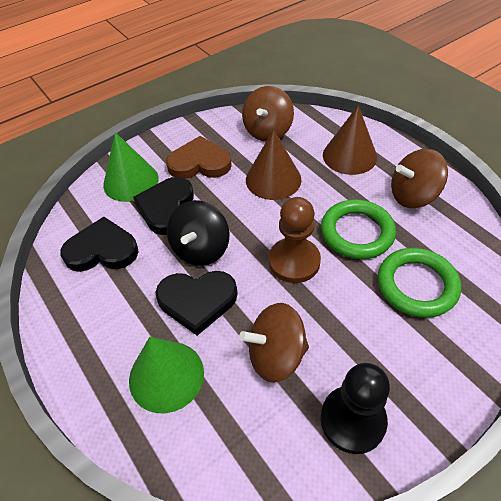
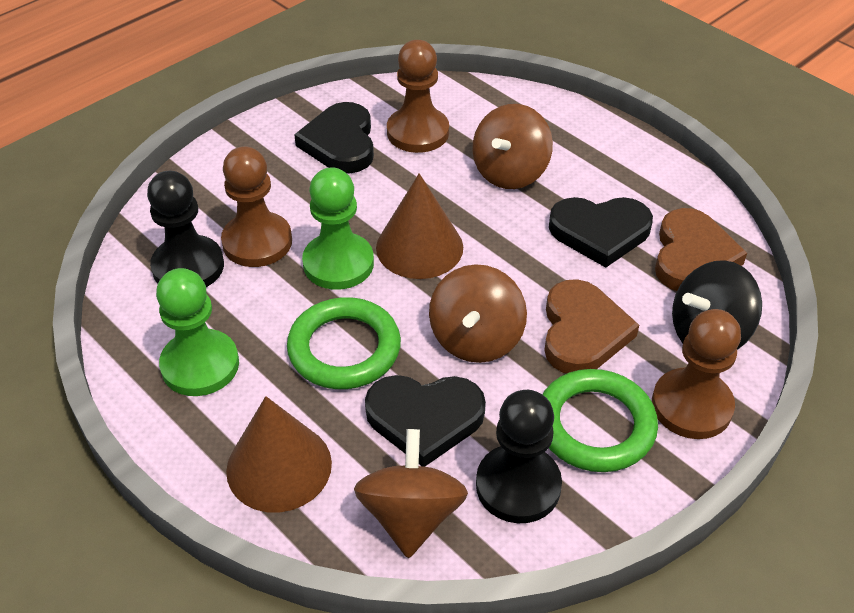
black pawn: 1 -> 2
brown heart: 1 -> 2
brown pawn: 1 -> 3
green cone: 2 -> 0
green pawn: 0 -> 2

